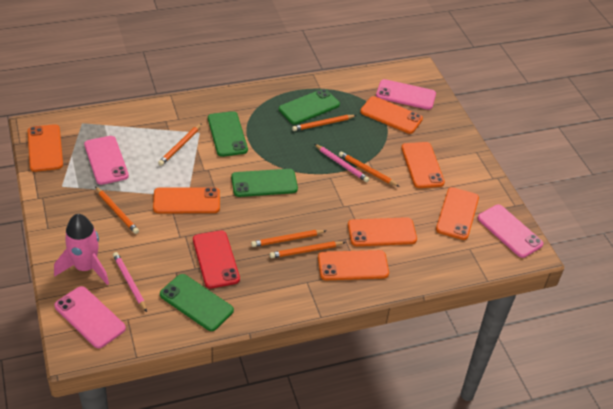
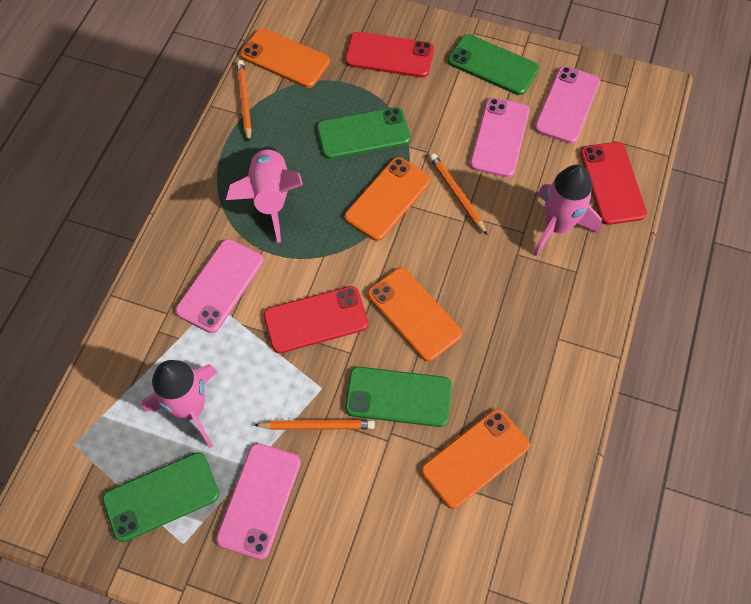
orange pencil: 6 -> 3
orange phone: 7 -> 4
pink pencil: 2 -> 0
pink rocket: 1 -> 3
red phone: 1 -> 3

